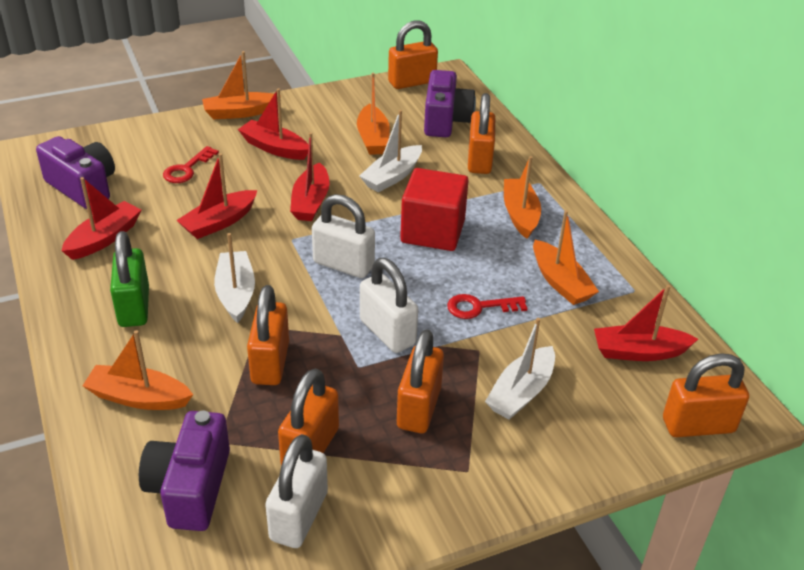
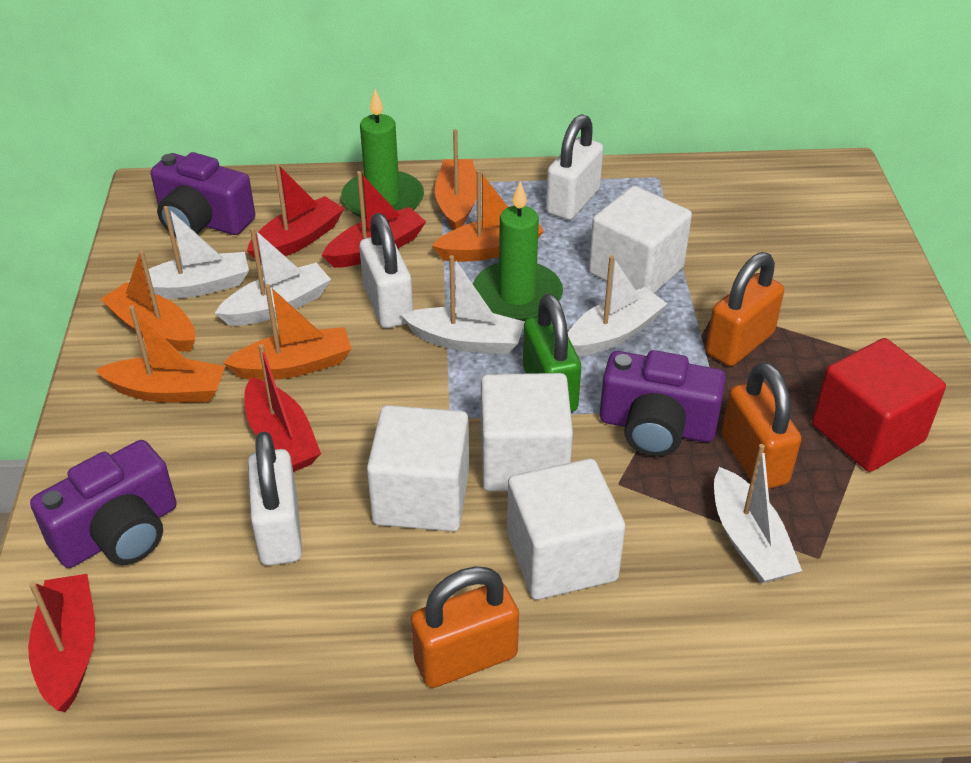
green candle: 0 -> 2
orange padlock: 6 -> 3
red boat: 5 -> 4
red key: 2 -> 0
white boat: 3 -> 5
white cube: 0 -> 4

